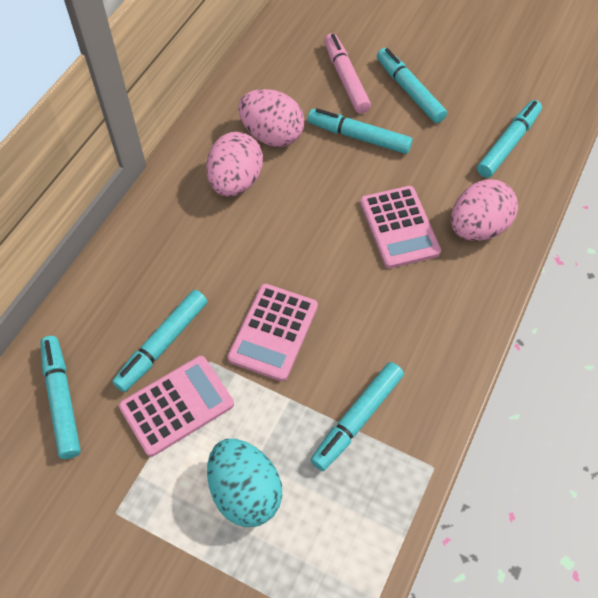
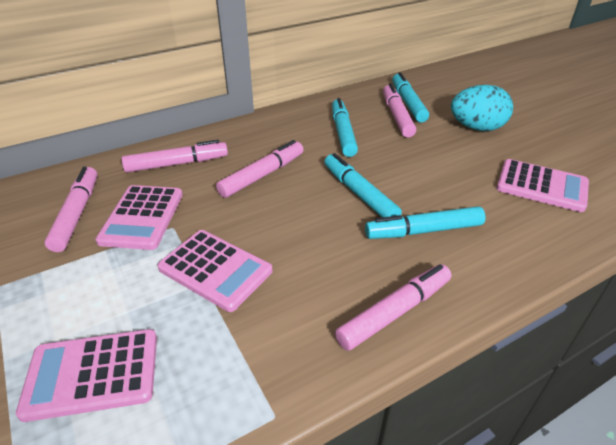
pink calculator: 3 -> 4
pink egg: 3 -> 0
pink marker: 1 -> 5
turquoise marker: 6 -> 4

